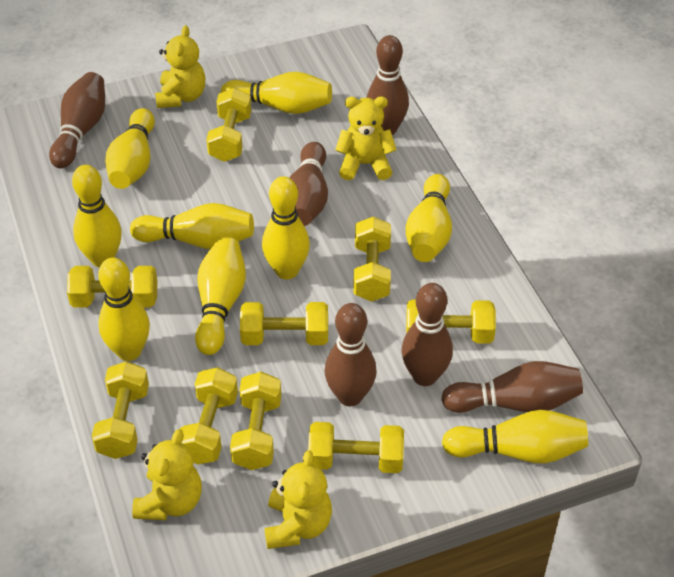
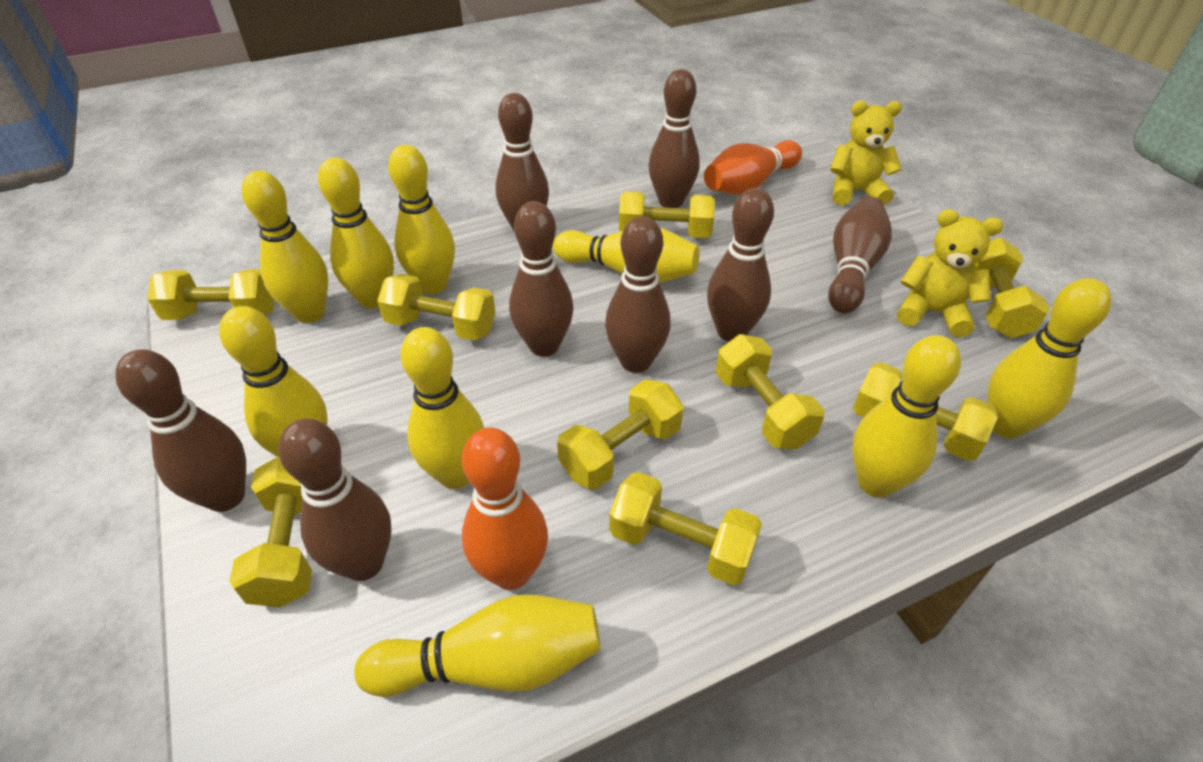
brown bowling pin: 6 -> 8
orange bowling pin: 0 -> 2
yellow teddy bear: 4 -> 2

